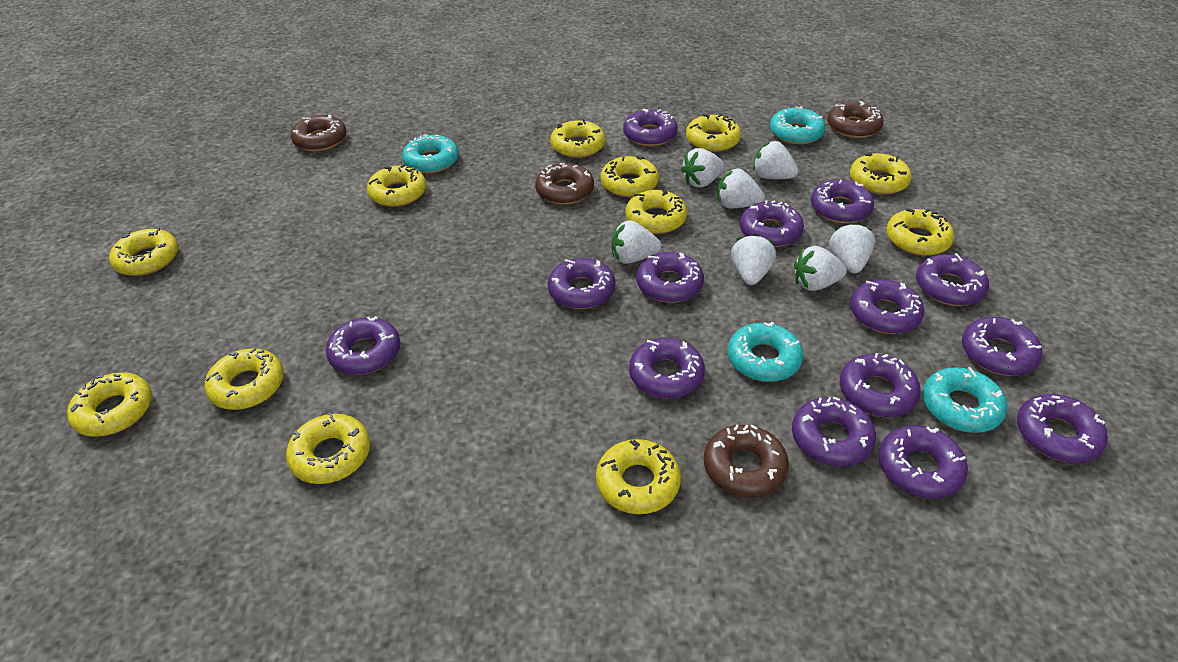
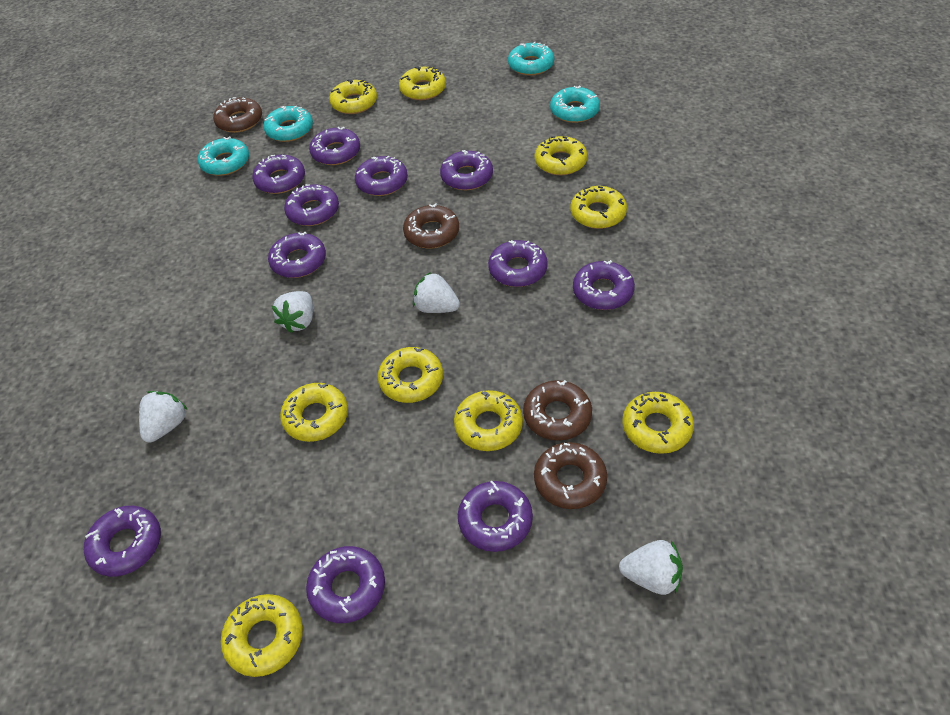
purple donut: 14 -> 11
white strawberry: 7 -> 4
yellow donut: 12 -> 9

